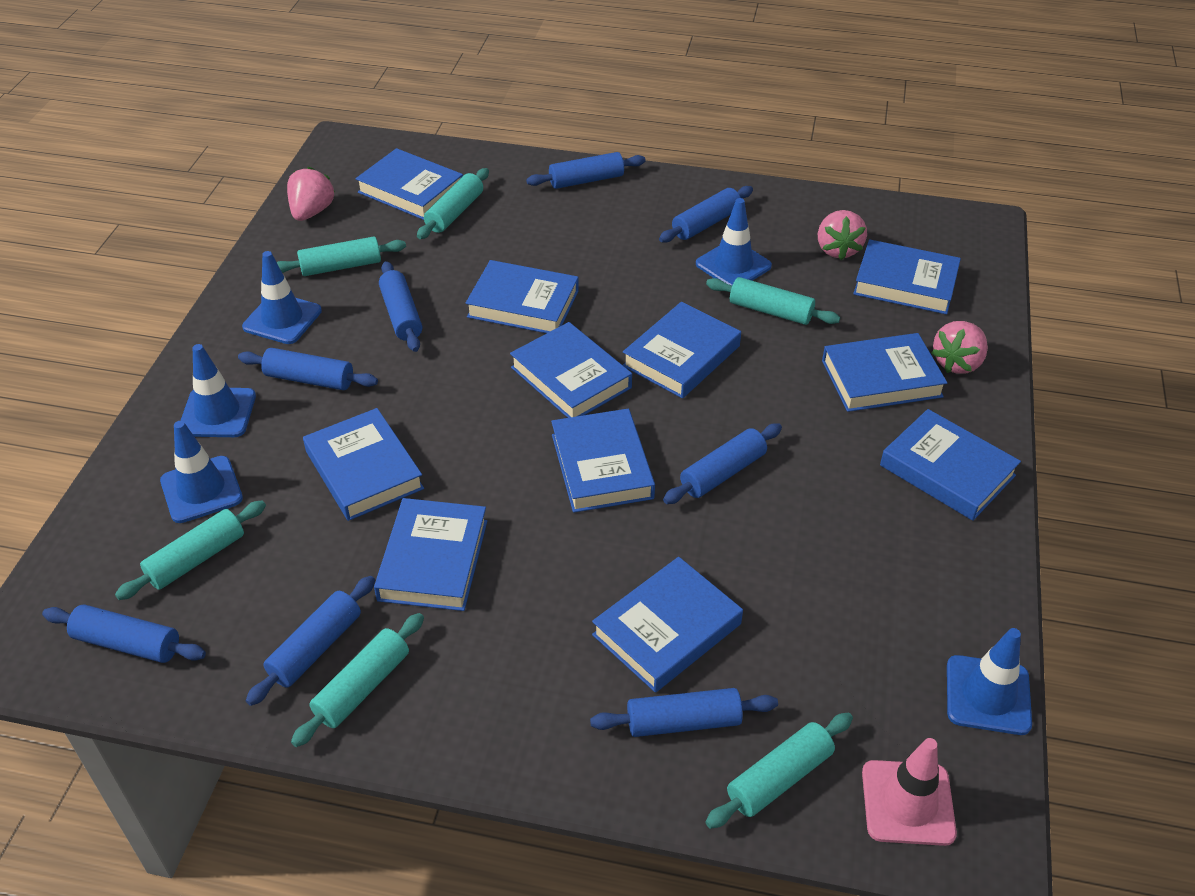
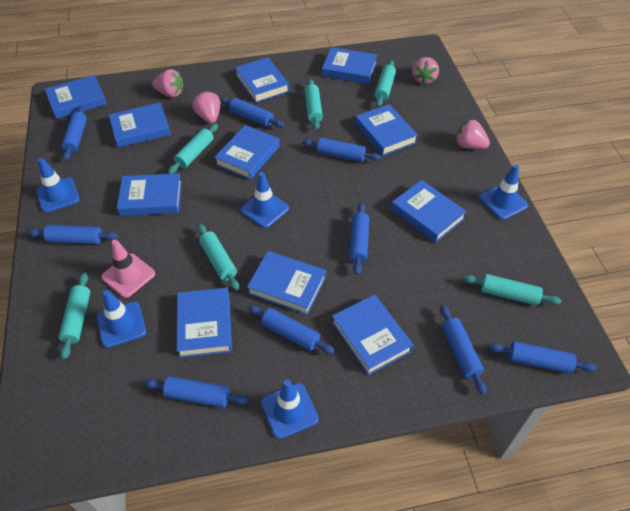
blue rolling pin: 8 -> 9
pink strawberry: 3 -> 4

